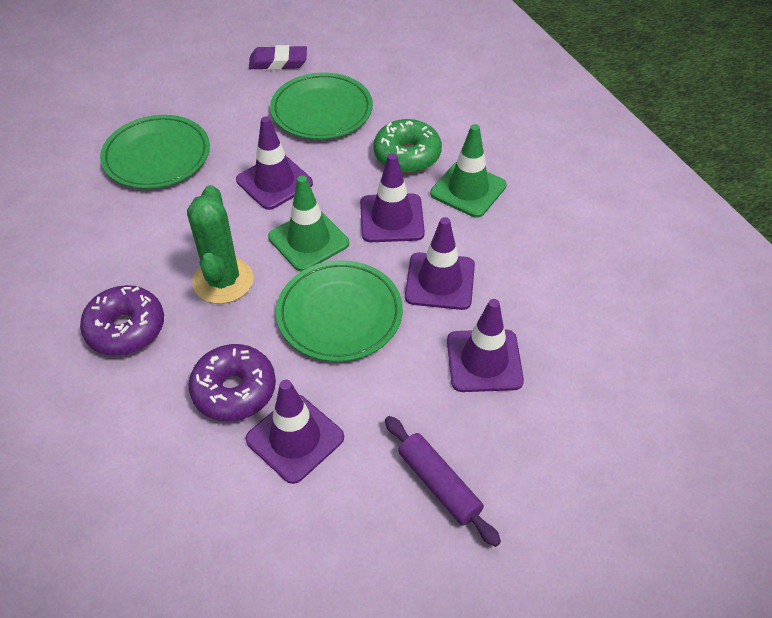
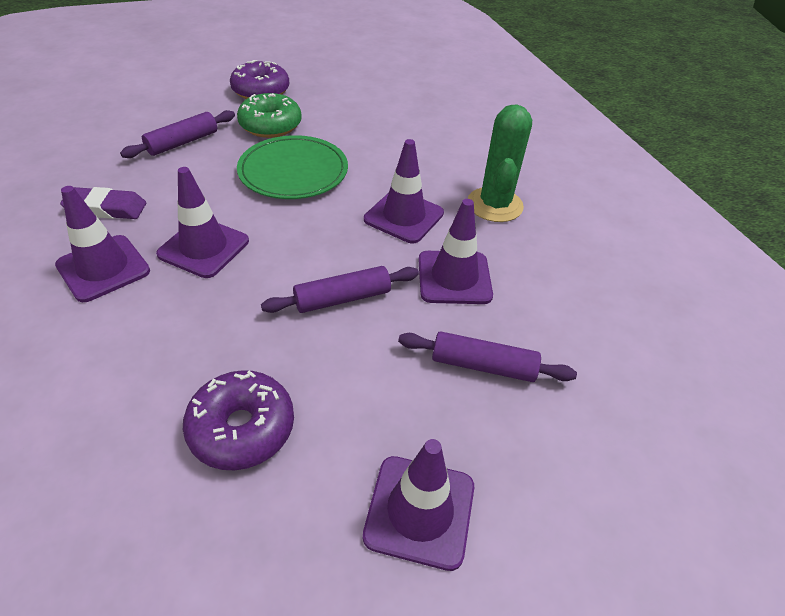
green plate: 3 -> 1
green traffic cone: 2 -> 0
purple rolling pin: 1 -> 3

